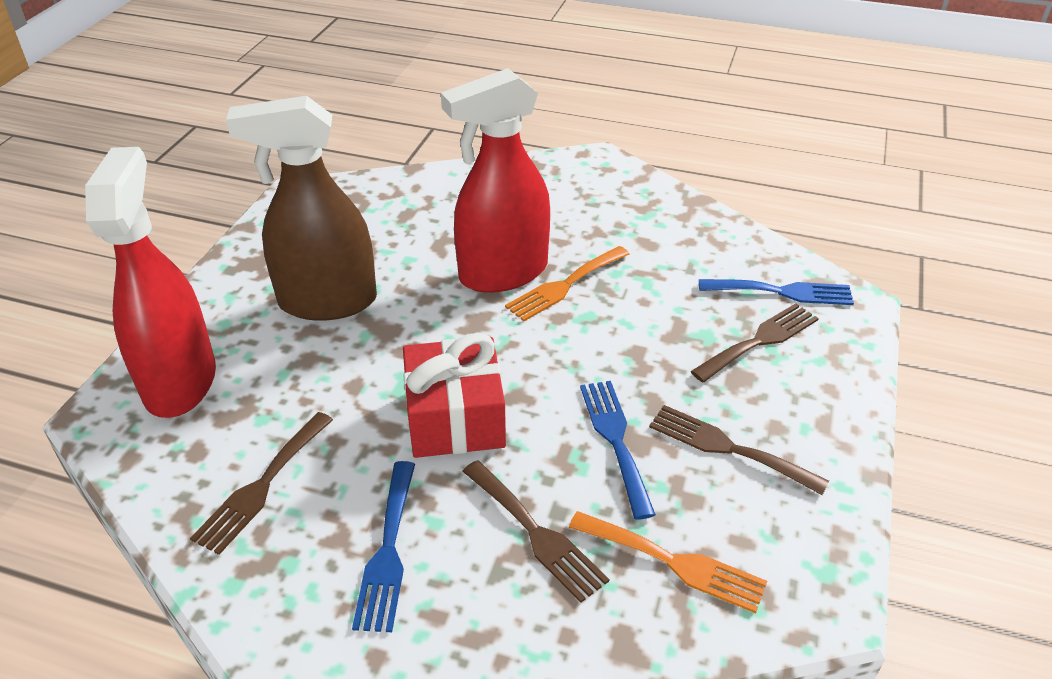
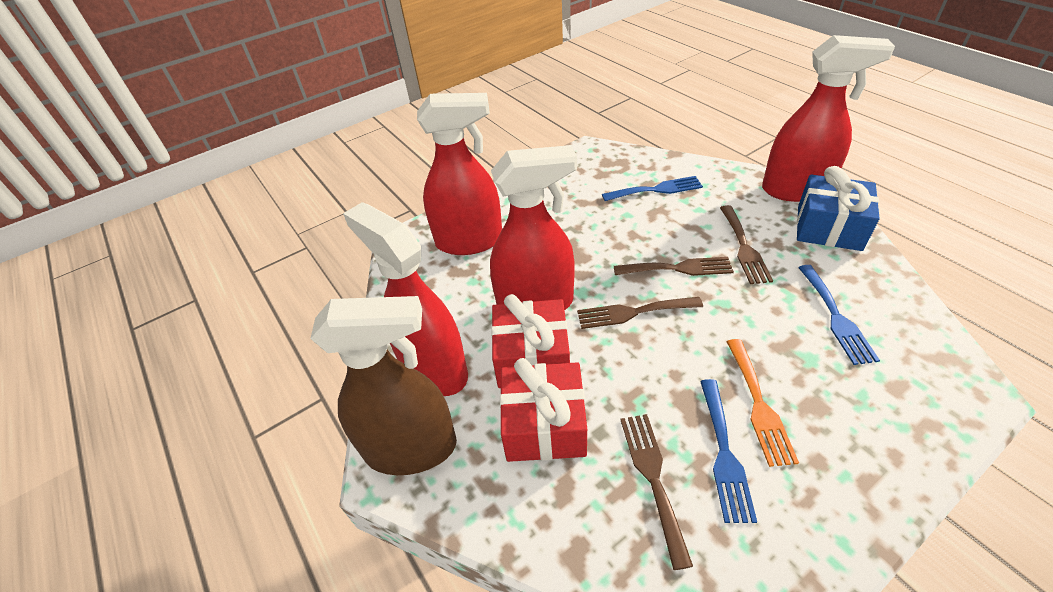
blue gift: 0 -> 1
orange fork: 2 -> 1
red gift: 1 -> 2
red spray bottle: 2 -> 4

